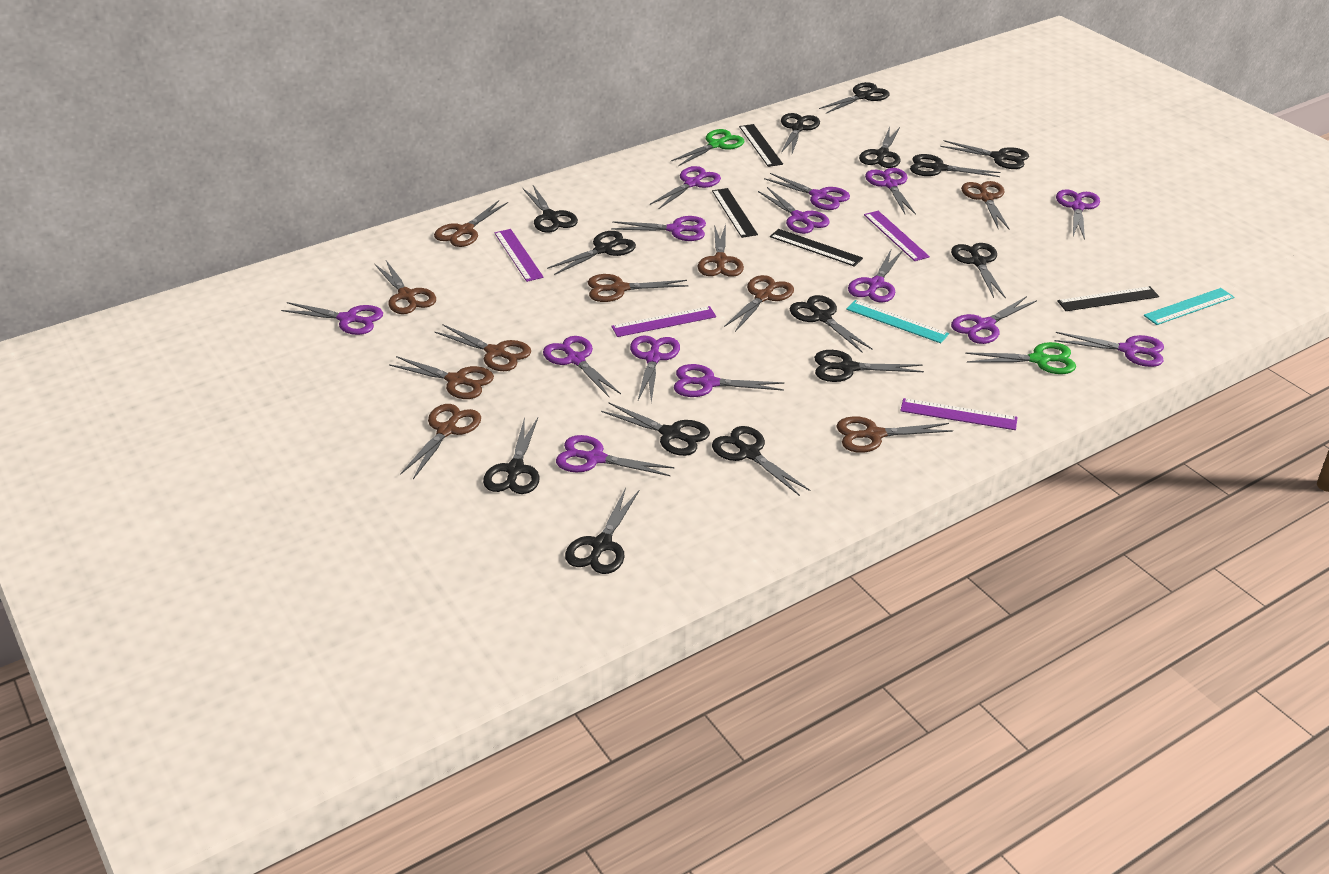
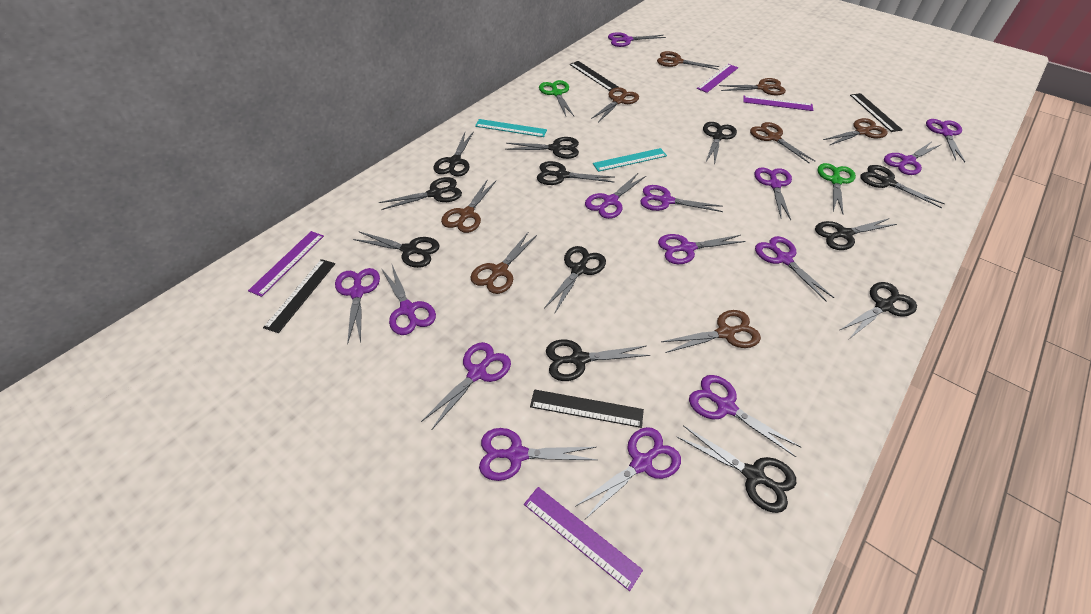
black scissors: 14 -> 12
brown scissors: 10 -> 8

